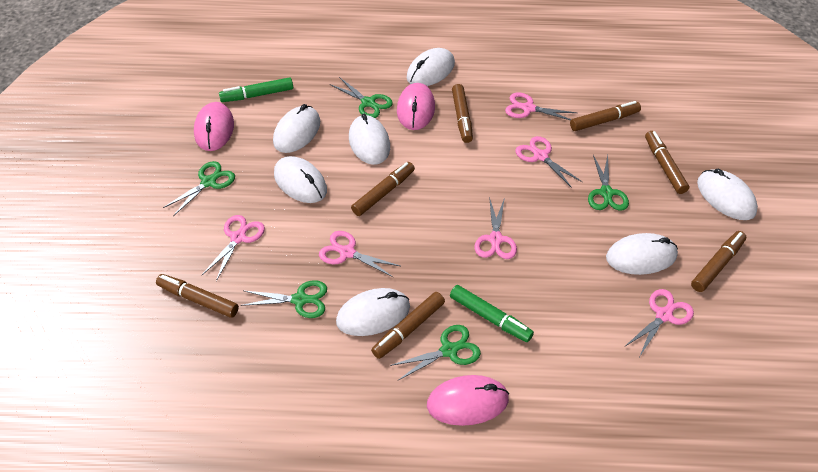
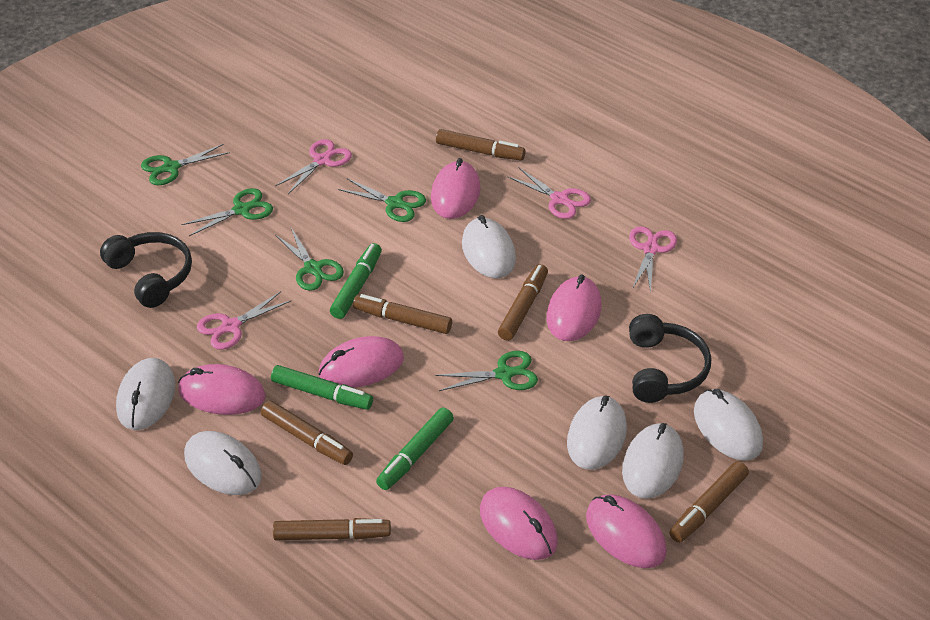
black headphones: 0 -> 2
brown marker: 7 -> 6
green marker: 2 -> 3
pink mouse: 3 -> 6
pink scissors: 6 -> 4
white mouse: 7 -> 6

